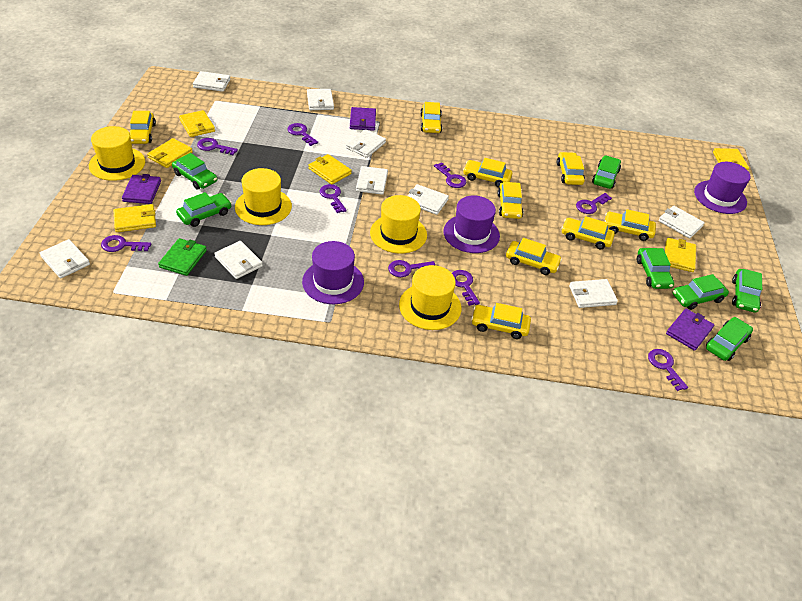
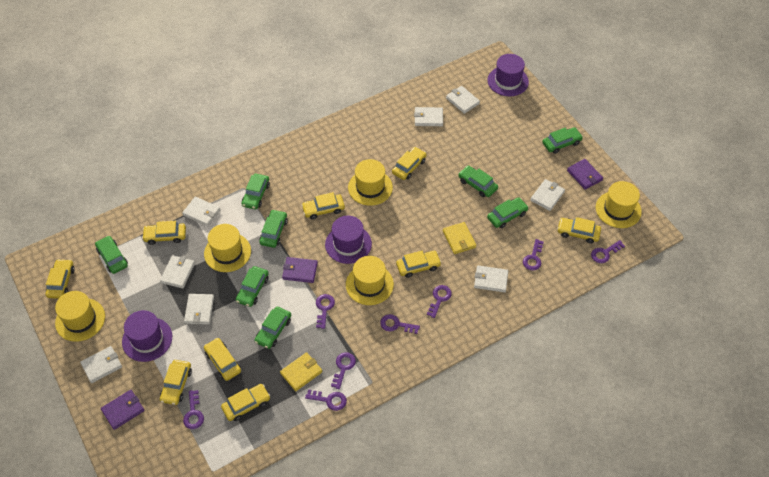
green car: 7 -> 8
green wallet: 1 -> 0
purple key: 9 -> 8
white wallet: 9 -> 8
yellow hat: 4 -> 5
yellow wallet: 6 -> 2

